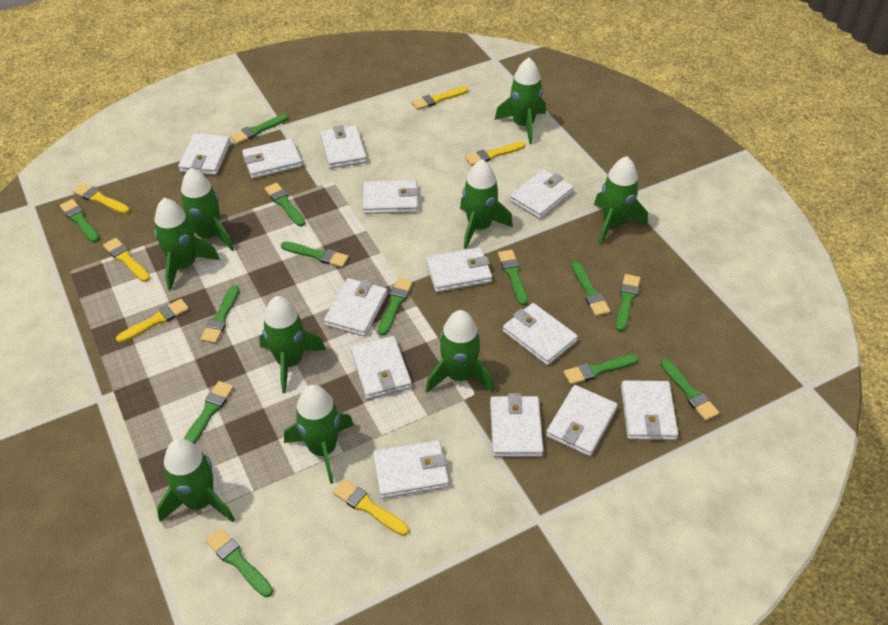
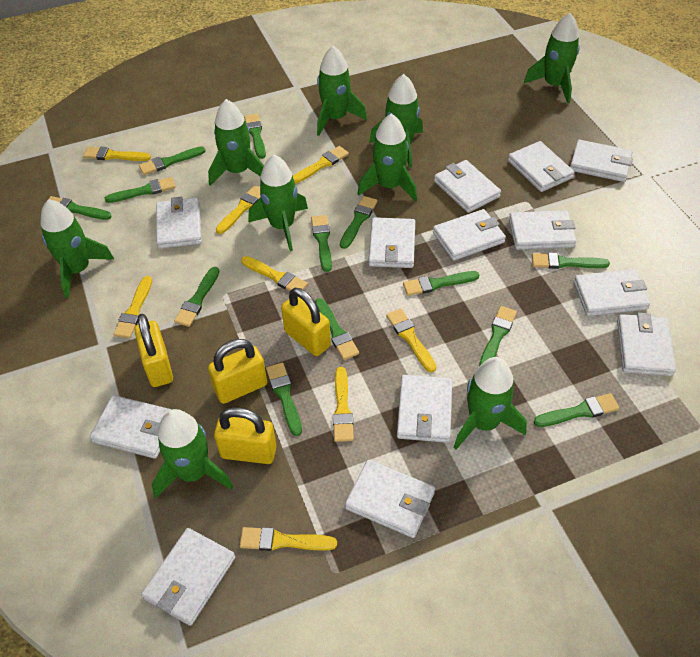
yellow brush: 6 -> 8
yellow padlock: 0 -> 4

